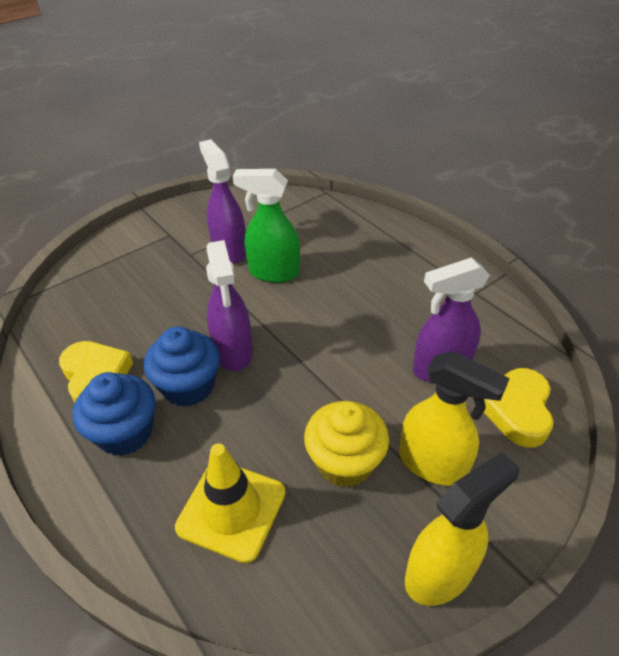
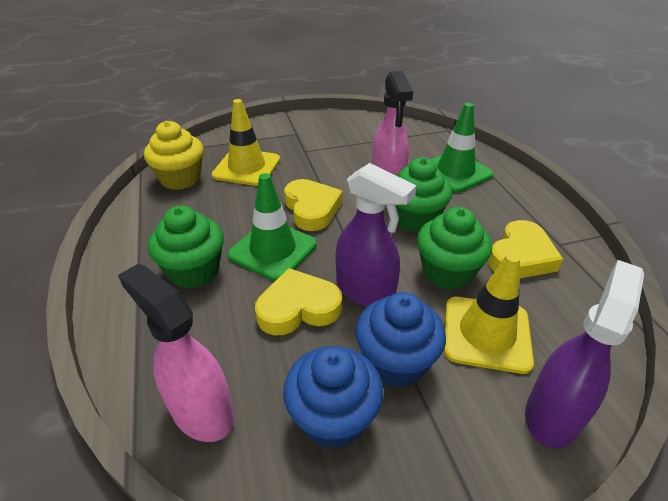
green cupcake: 0 -> 3
green spray bottle: 1 -> 0
green traffic cone: 0 -> 2
pink spray bottle: 0 -> 2
purple spray bottle: 3 -> 2
yellow heart: 2 -> 3
yellow spray bottle: 2 -> 0
yellow traffic cone: 1 -> 2

